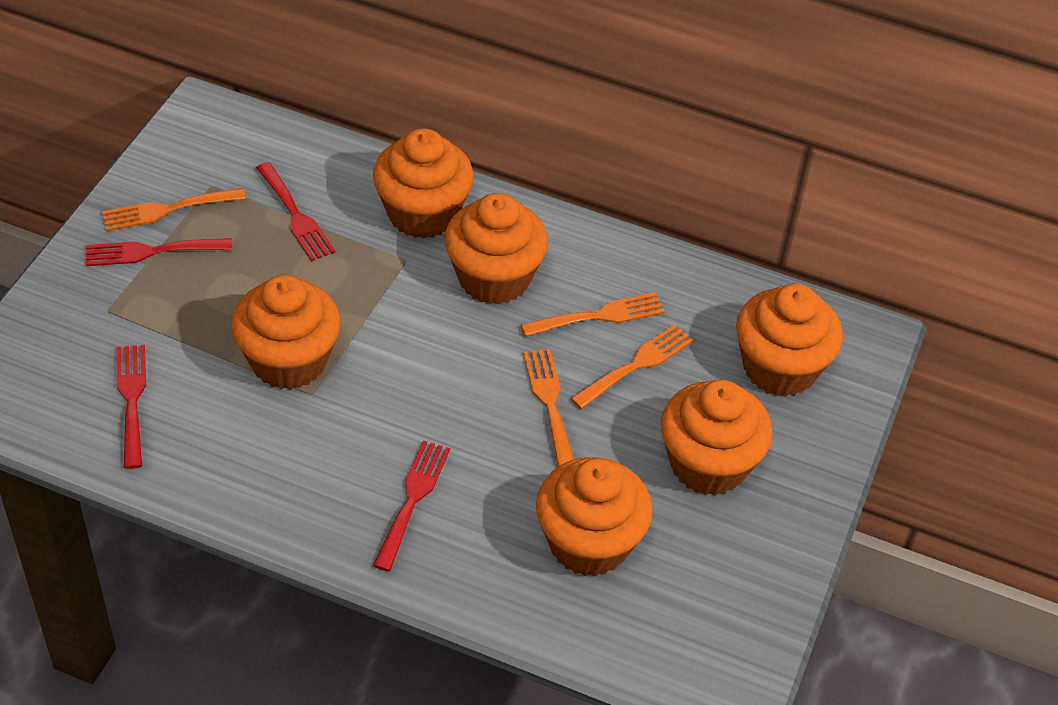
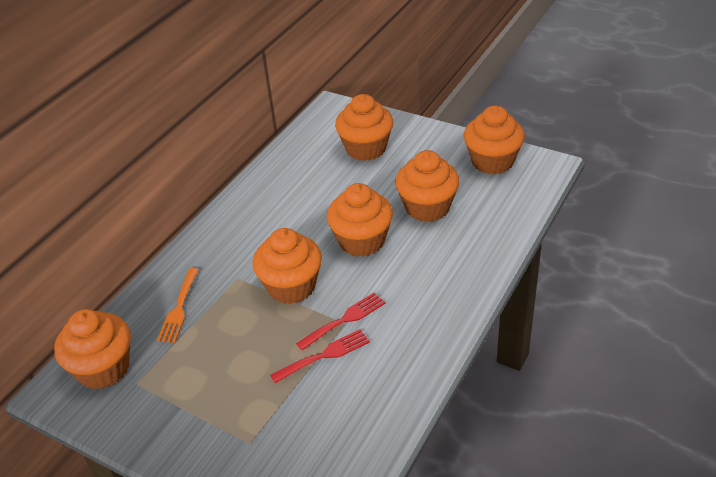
orange fork: 4 -> 1
red fork: 4 -> 2

